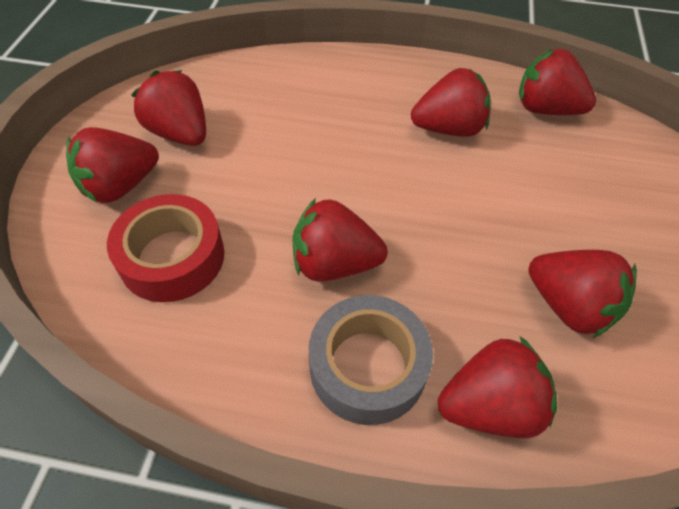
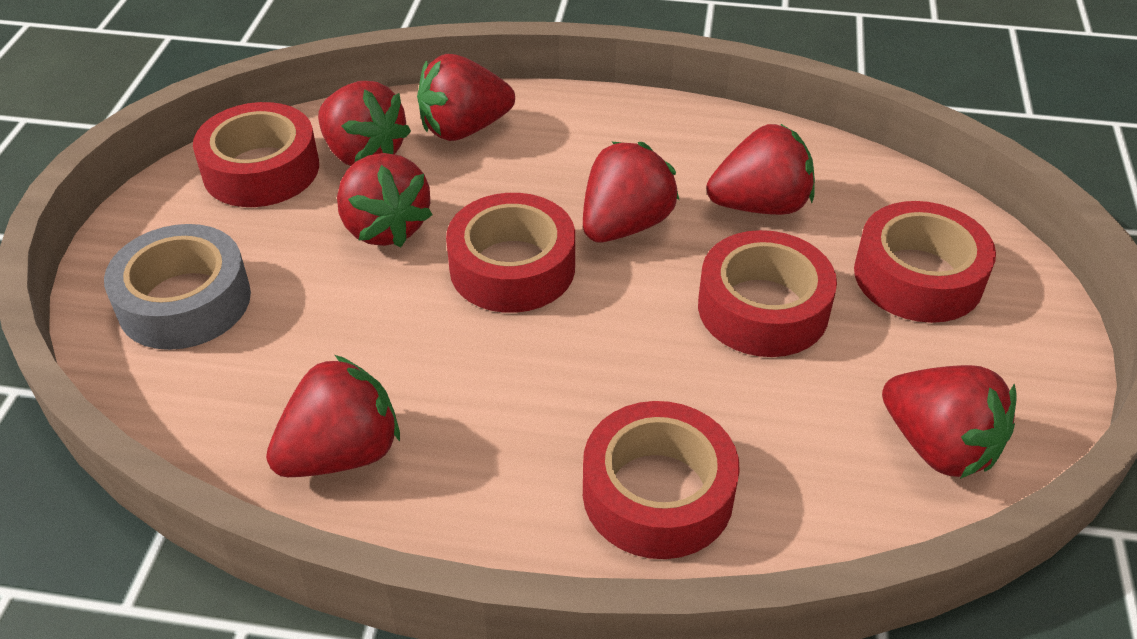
red tape: 1 -> 5

